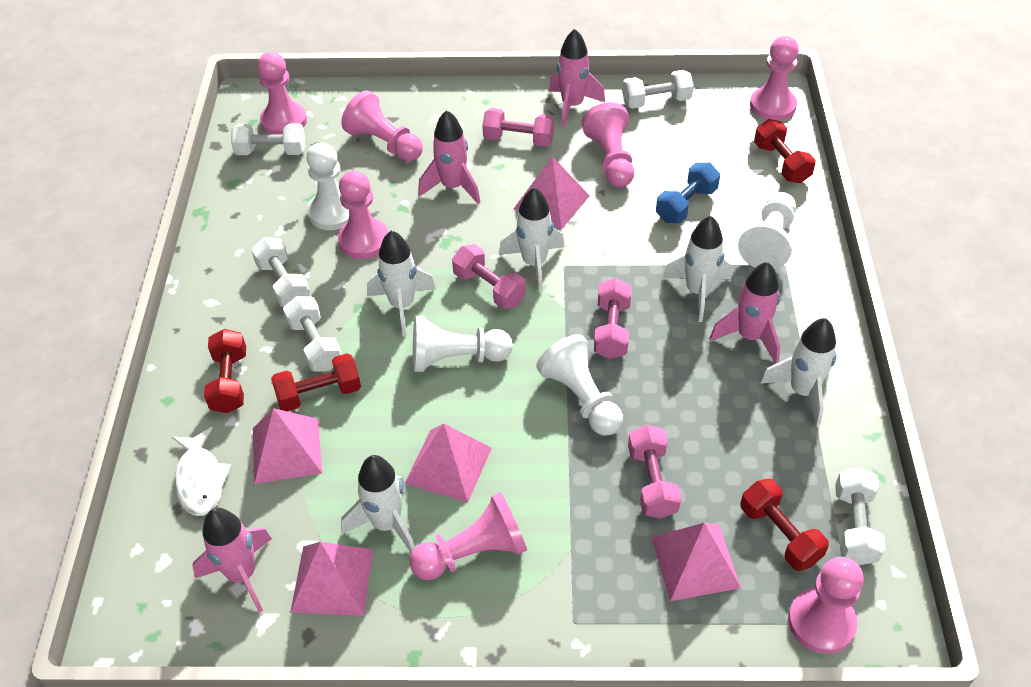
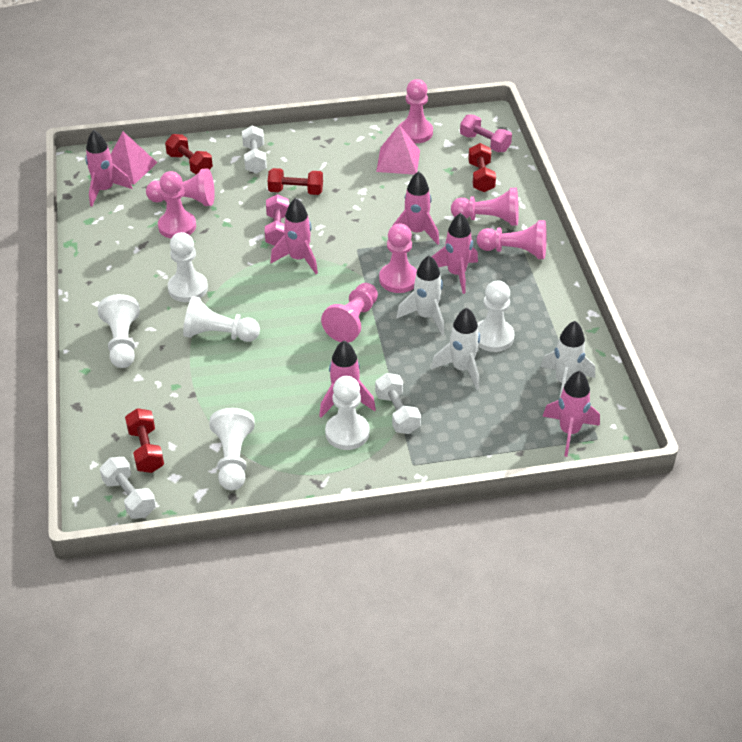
blue dumbbell: 1 -> 0
pink dumbbell: 4 -> 2
pink pyramid: 5 -> 2
pink rocket: 4 -> 6
white dumbbell: 5 -> 3
white fish: 1 -> 0
white pawn: 4 -> 6
white rocket: 5 -> 3

